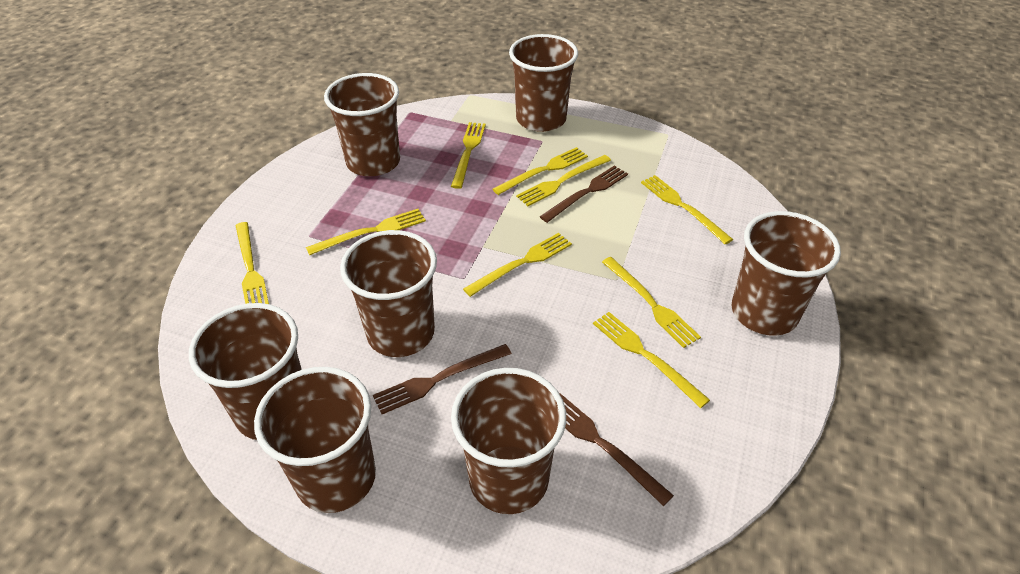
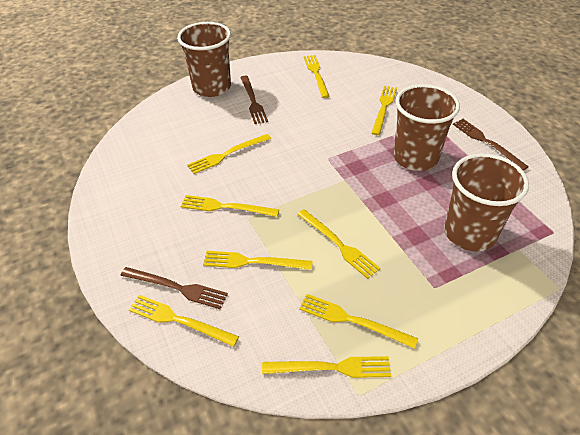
brown cup: 7 -> 3

